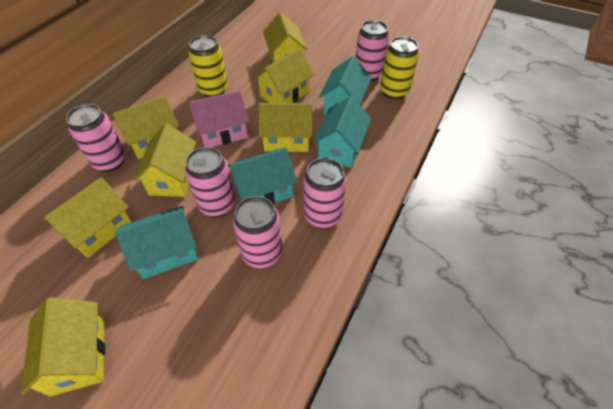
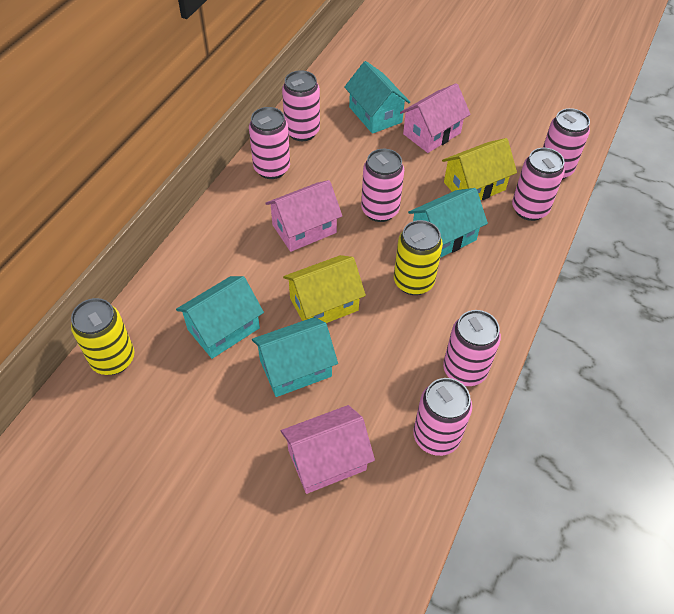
pink can: 5 -> 7
pink house: 1 -> 3
yellow house: 7 -> 2

